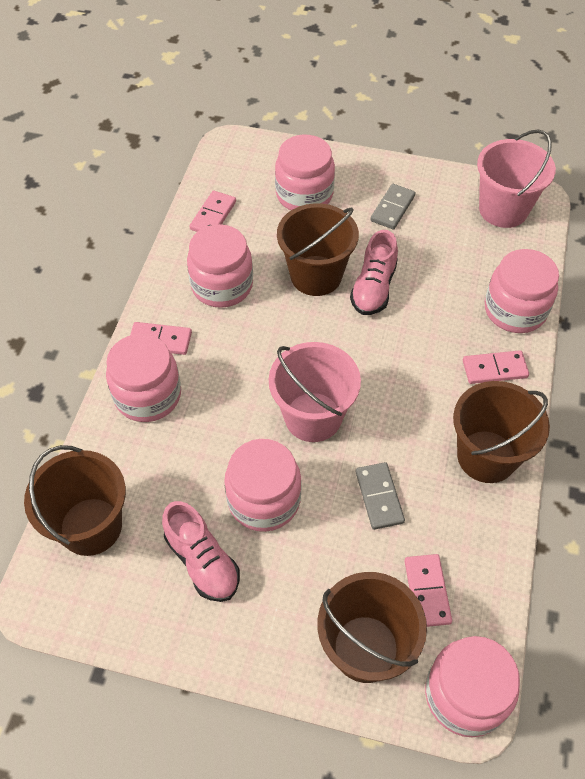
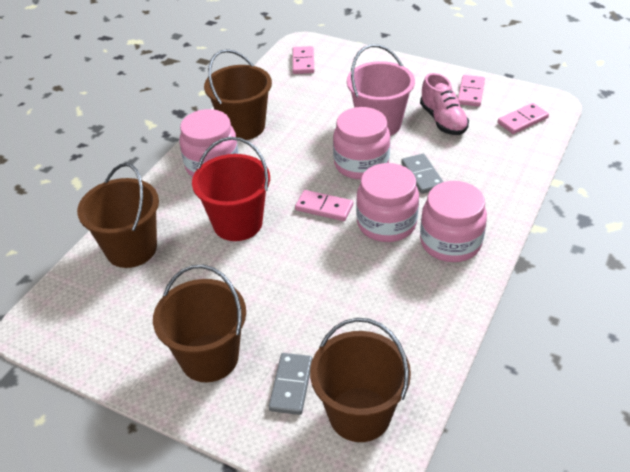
pink bucket: 2 -> 1
pink jar: 6 -> 4
pink shoe: 2 -> 1
red bucket: 0 -> 1

